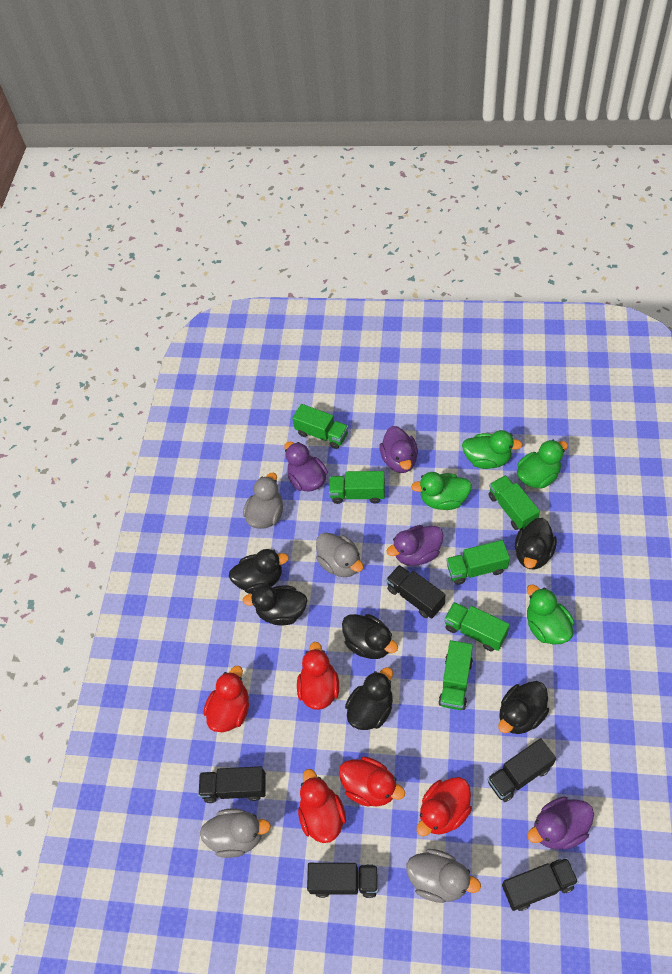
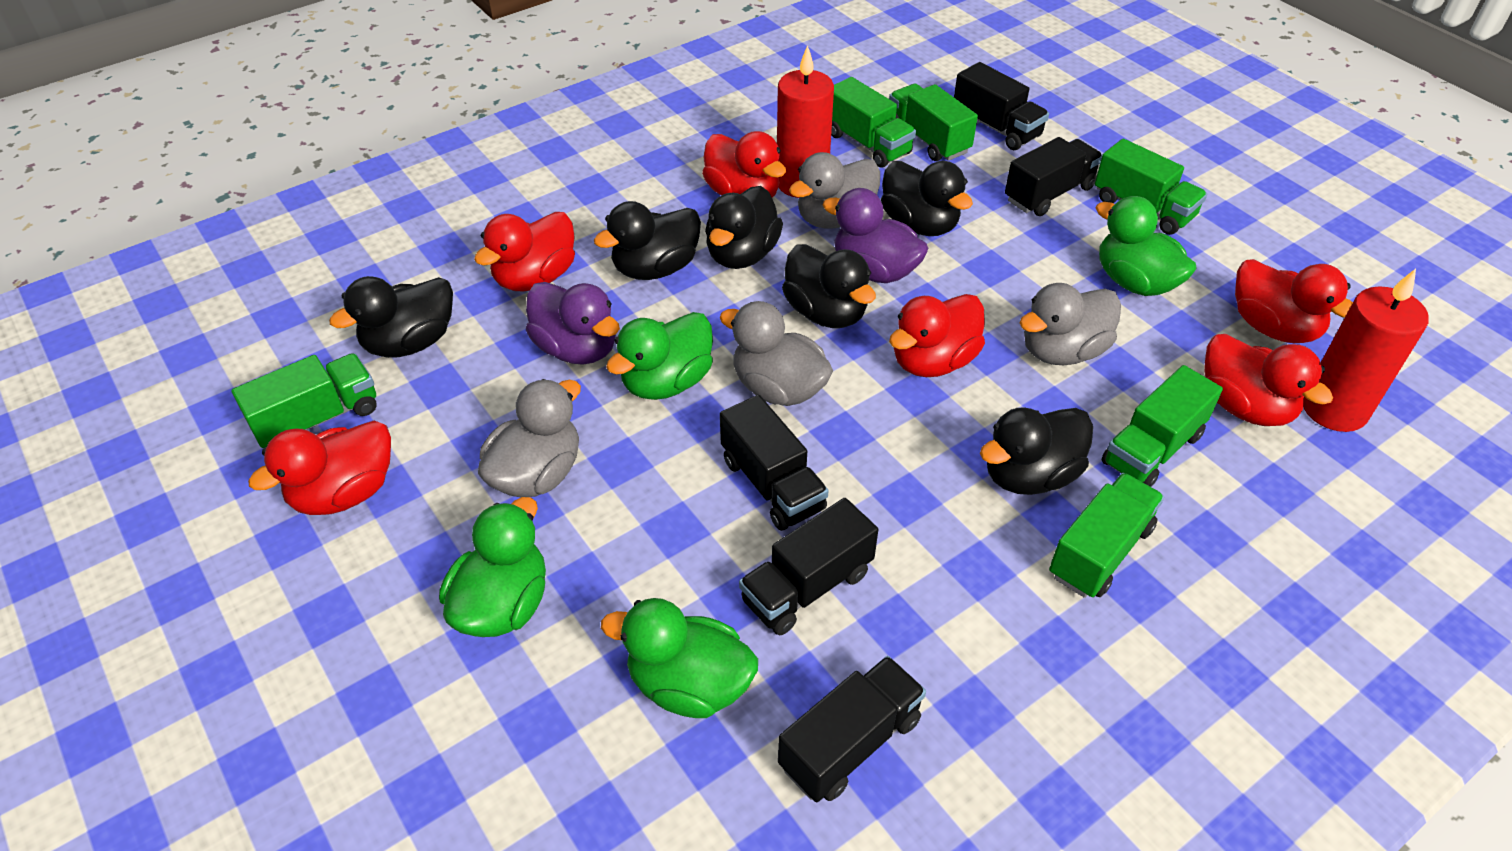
purple duck: 4 -> 2
red candle: 0 -> 2
red duck: 5 -> 6

